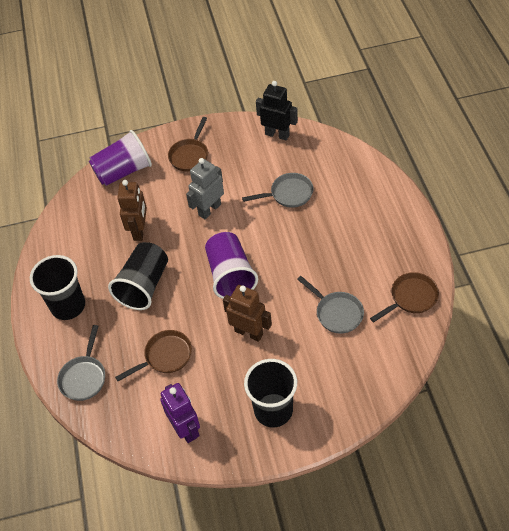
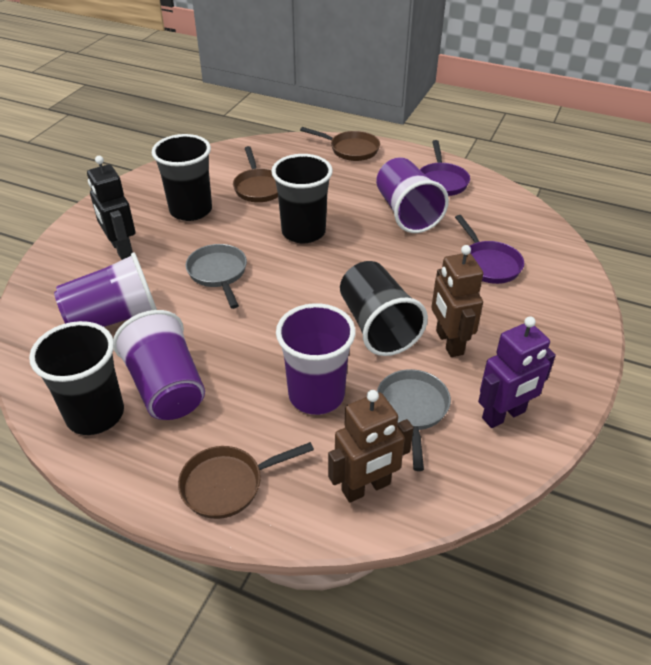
black cup: 3 -> 4
grey pan: 3 -> 2
grey robot: 1 -> 0
purple cup: 2 -> 4
purple pan: 0 -> 2

